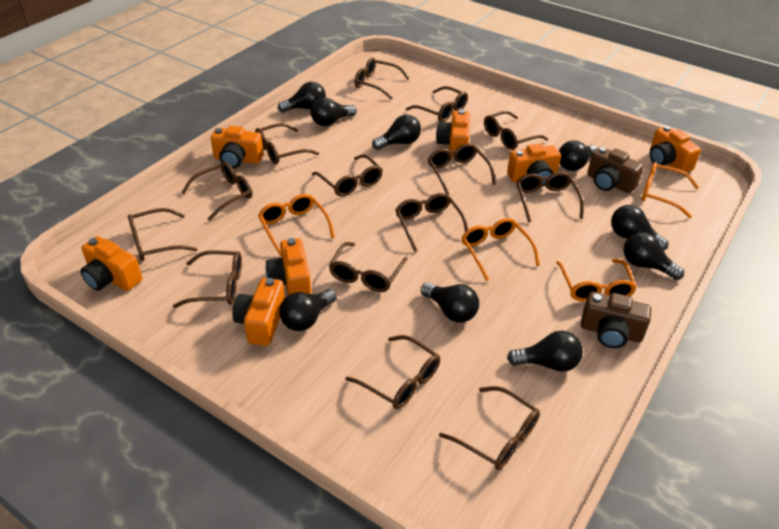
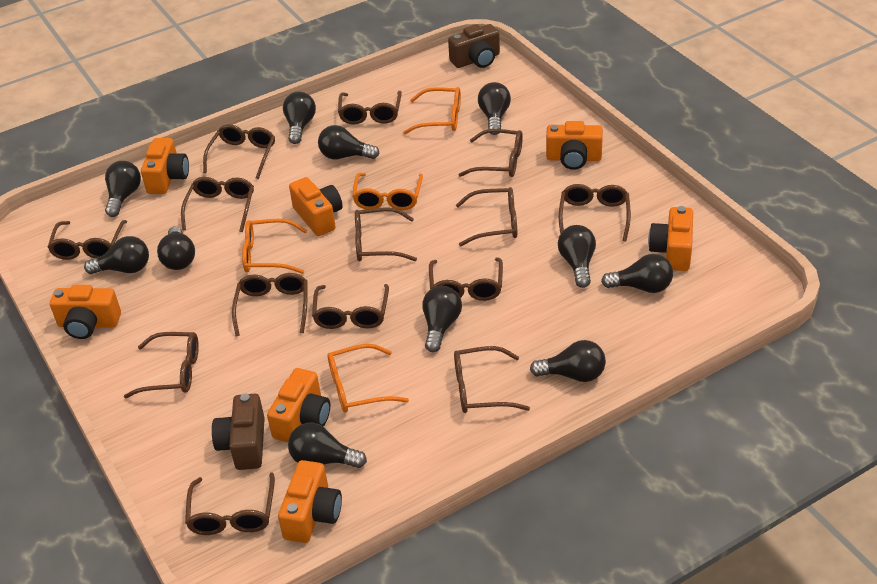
black light bulb: 9 -> 11

